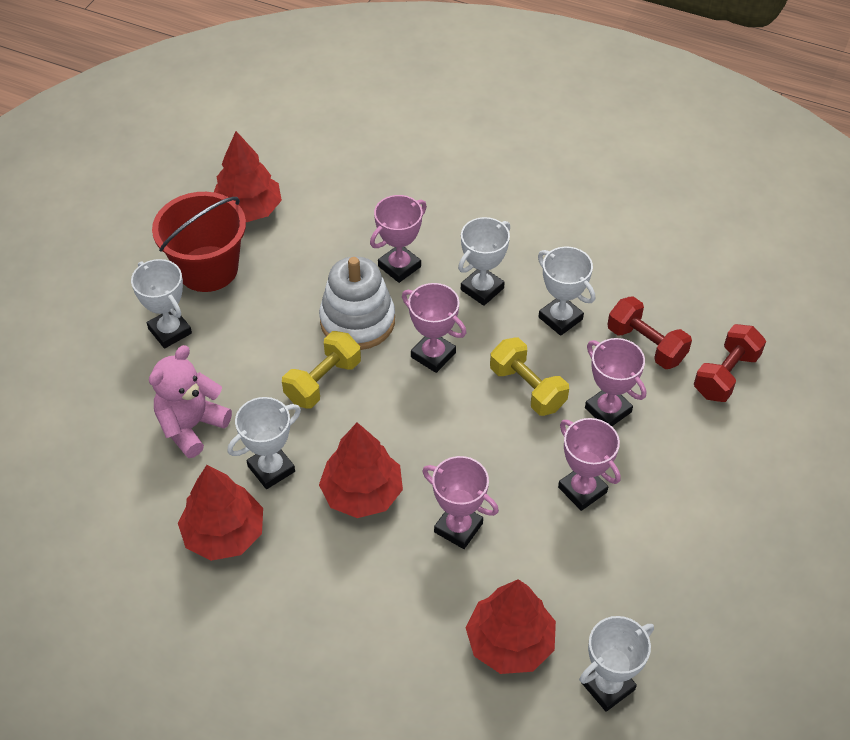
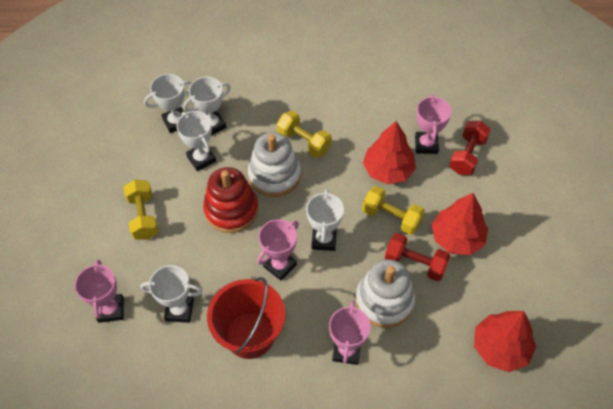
pink teddy bear: 1 -> 0
pink trophy: 5 -> 4
red stacking toy: 0 -> 1
red tree: 4 -> 3
white stacking toy: 1 -> 2
yellow dumbbell: 2 -> 3

